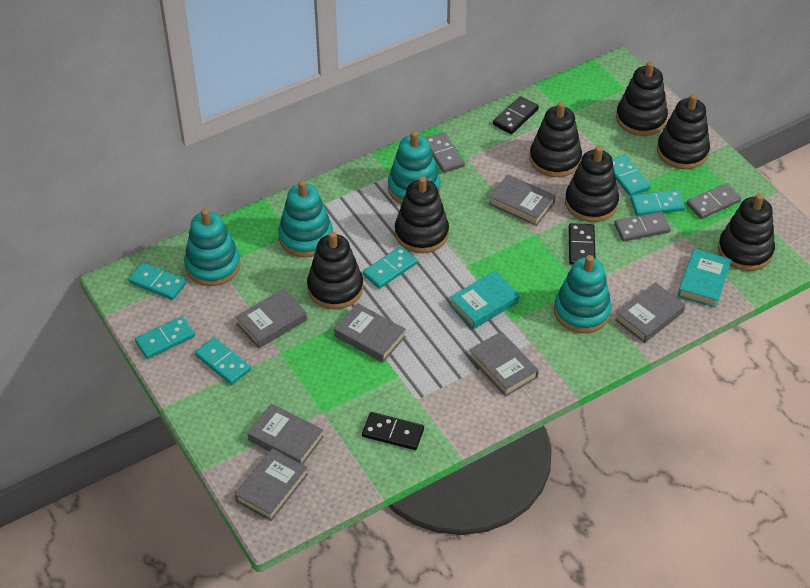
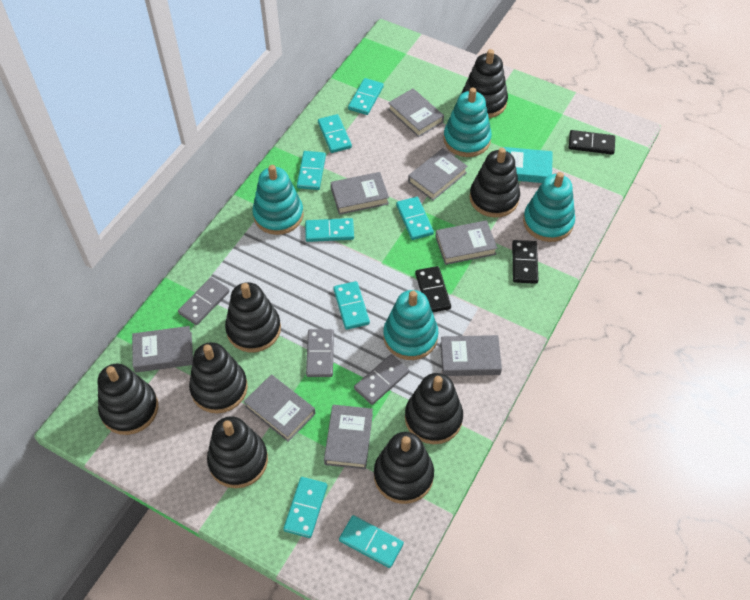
black stacking toy: 7 -> 8
grey book: 7 -> 8
turquoise book: 2 -> 1
turquoise domino: 6 -> 8

